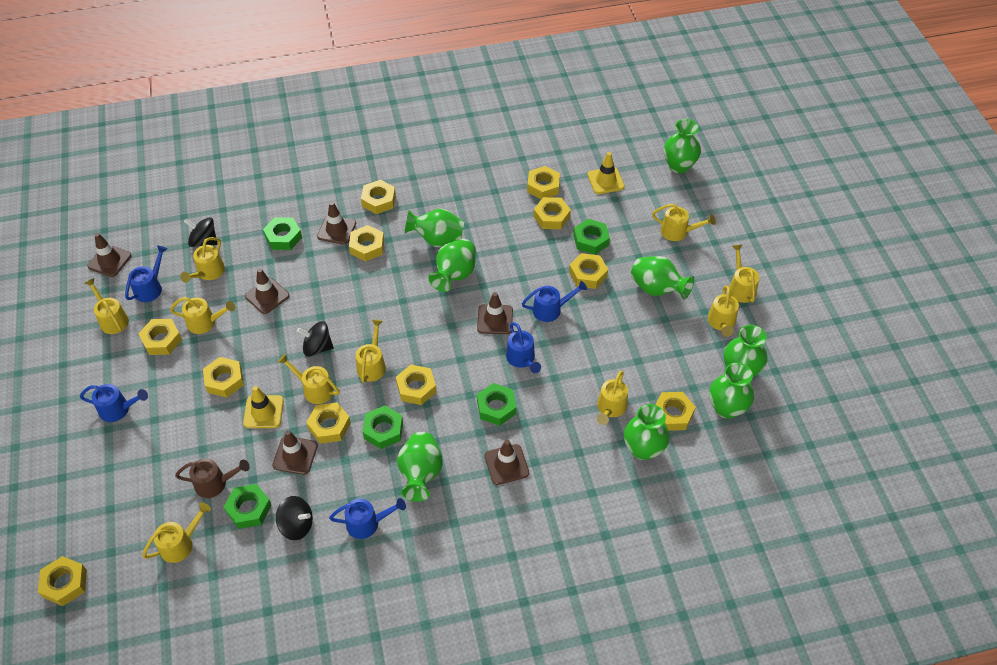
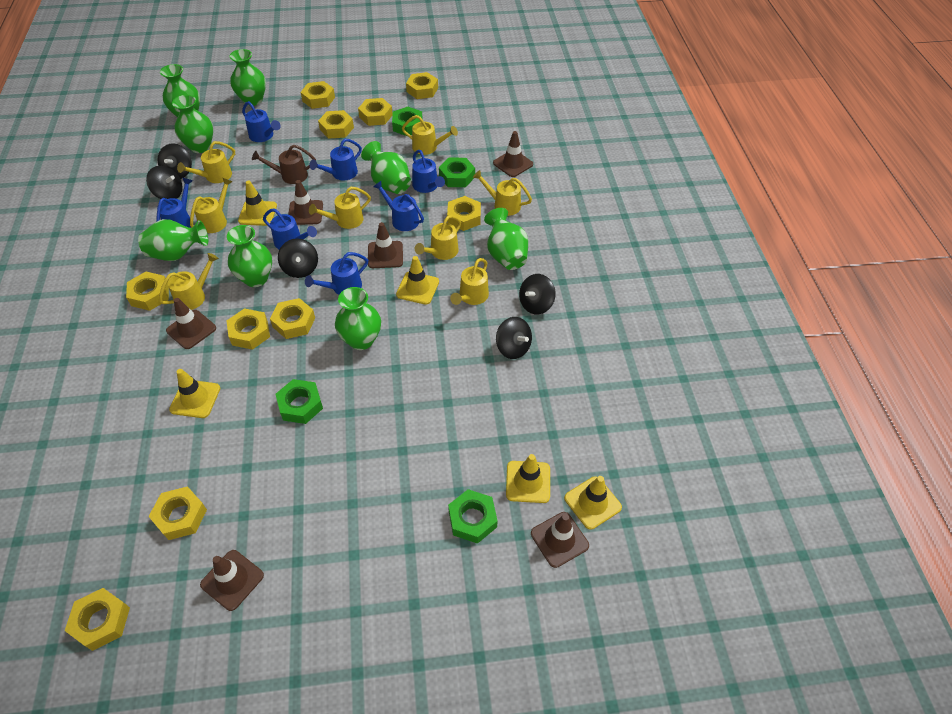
black spinning top: 3 -> 5
blue watering can: 5 -> 7
green nut: 5 -> 4
yellow nut: 11 -> 10
yellow traffic cone: 2 -> 5
yellow watering can: 10 -> 8

